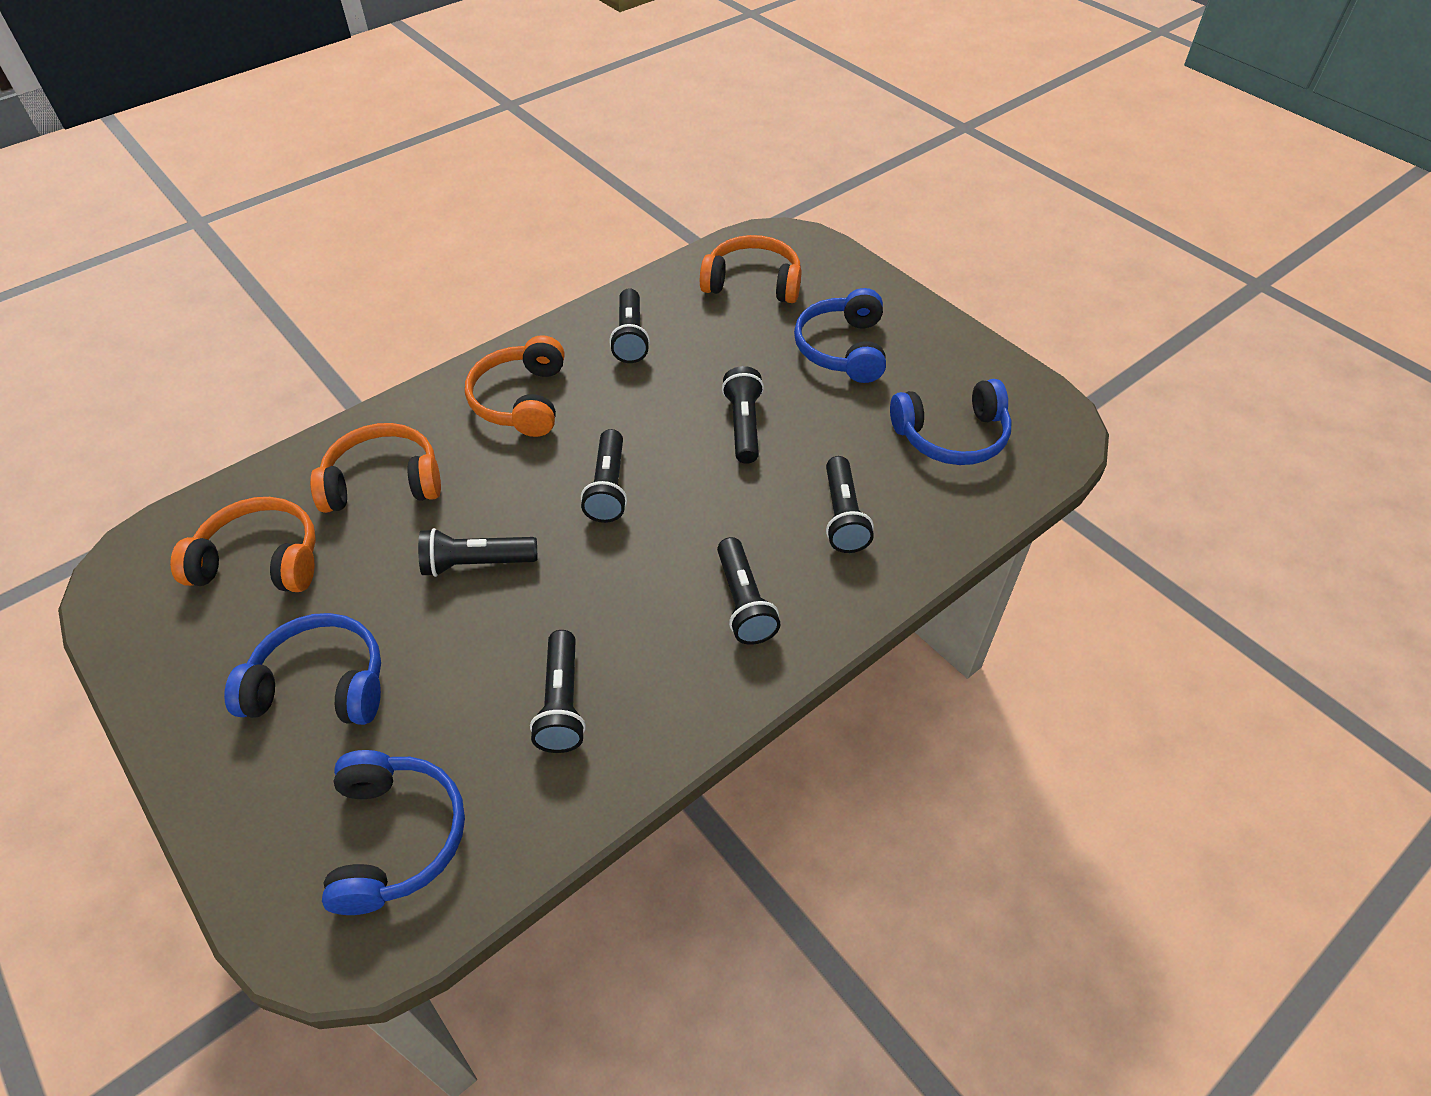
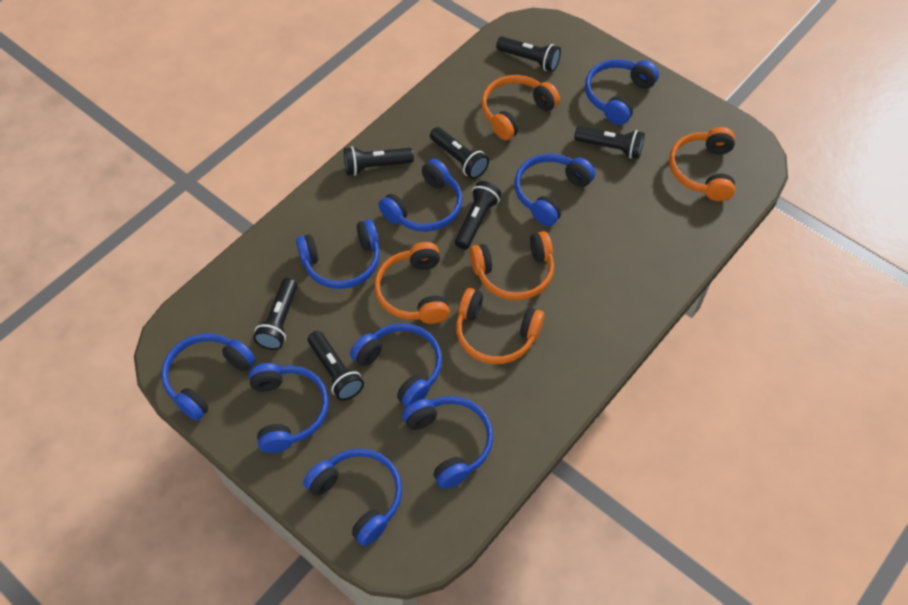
blue headphones: 4 -> 9
orange headphones: 4 -> 5

